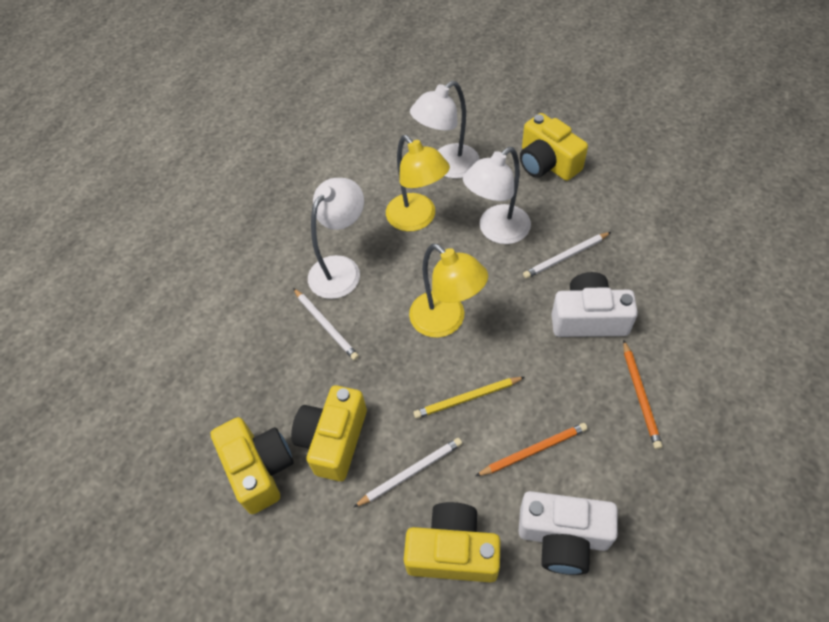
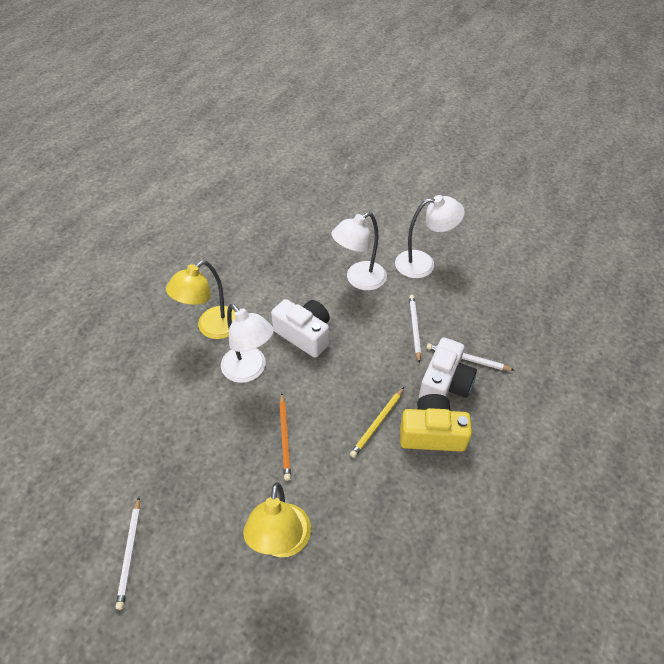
orange pencil: 2 -> 1
yellow camera: 4 -> 1

